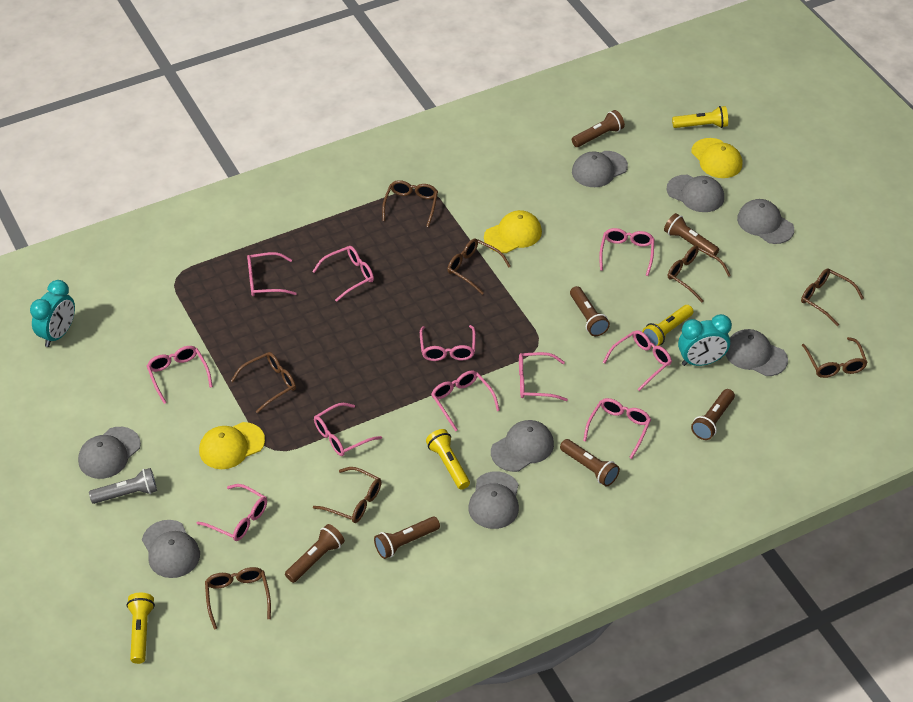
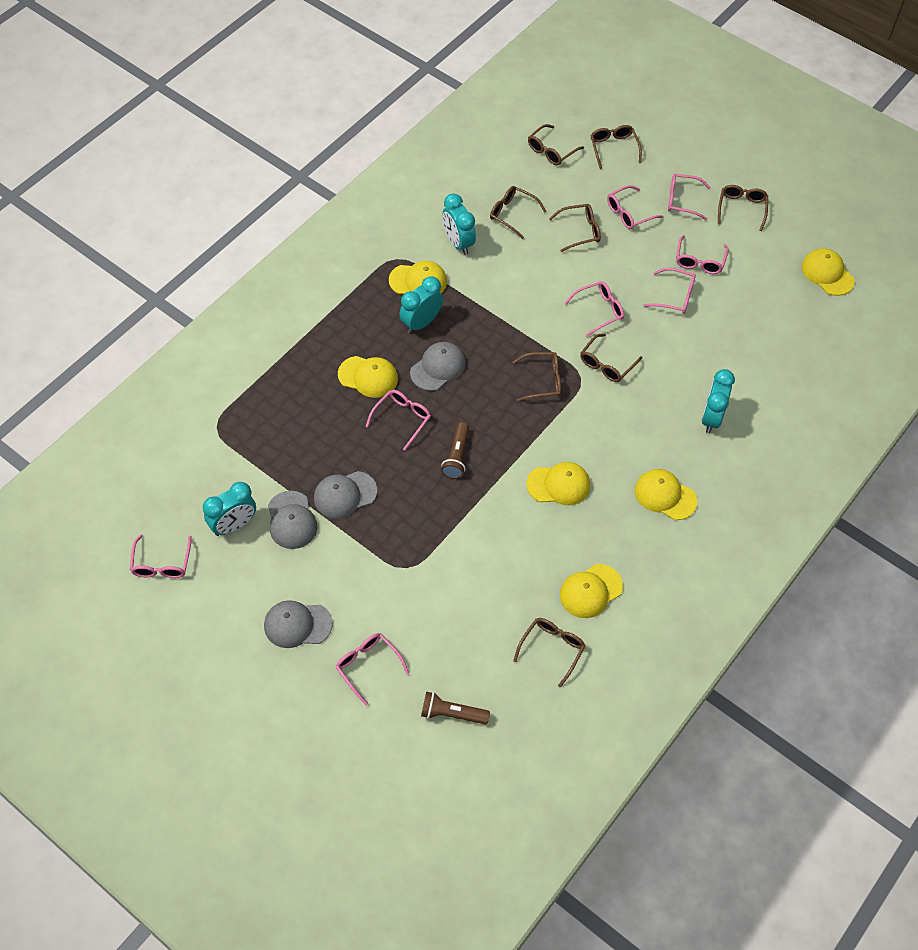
brown flashlight: 7 -> 2
grey cap: 8 -> 4
grey flashlight: 1 -> 0
pink glasses: 11 -> 8
turquoise clock: 2 -> 4
yellow cap: 3 -> 6
yellow flashlight: 4 -> 0

